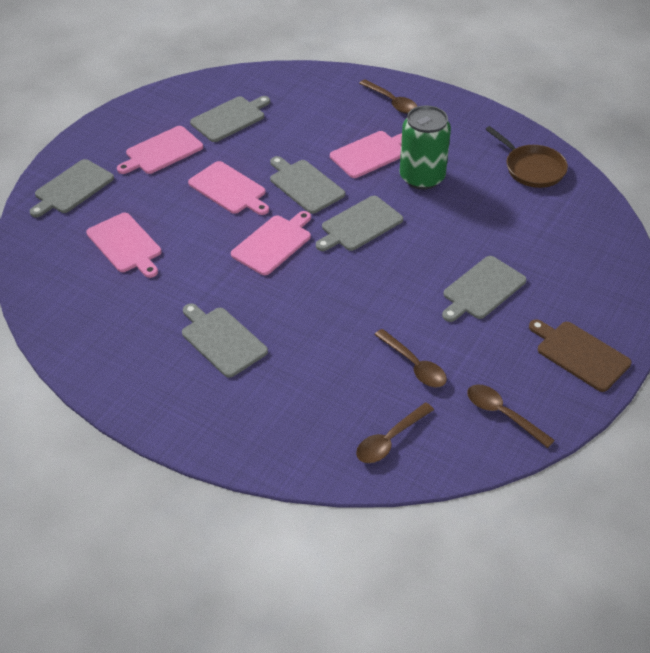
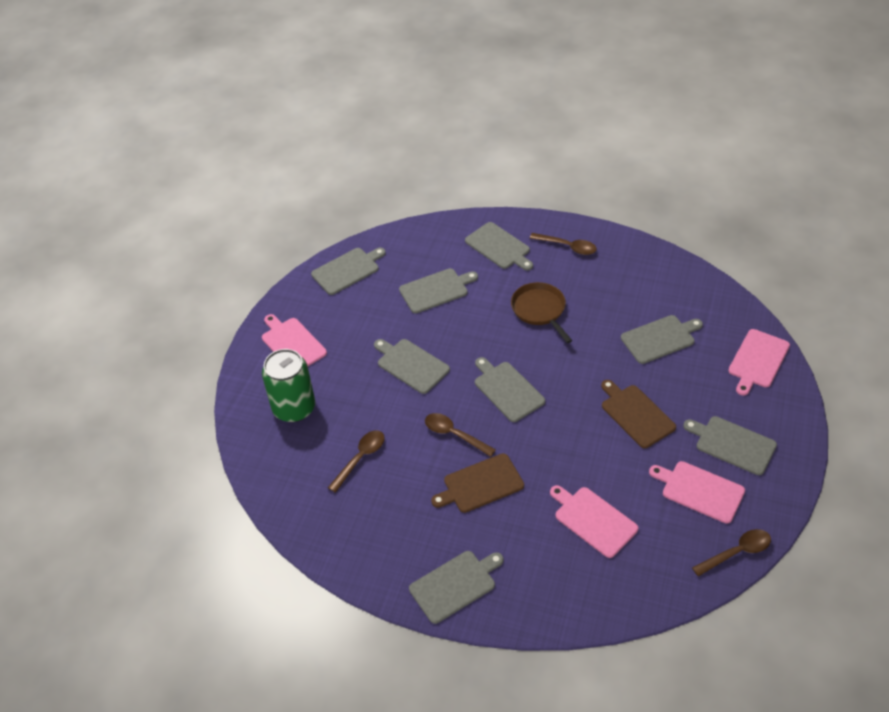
brown cutting board: 1 -> 2
grey cutting board: 6 -> 8
pink cutting board: 5 -> 4

